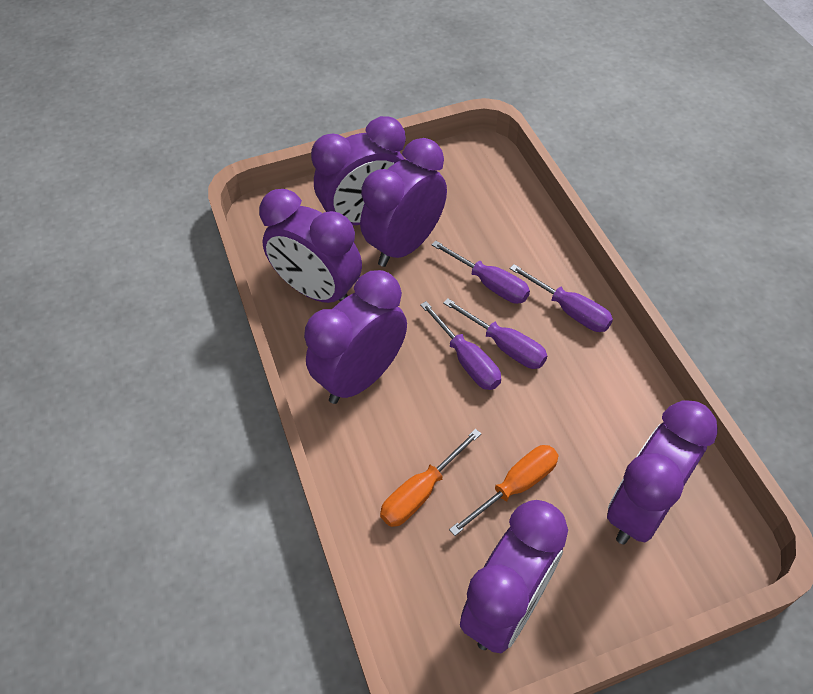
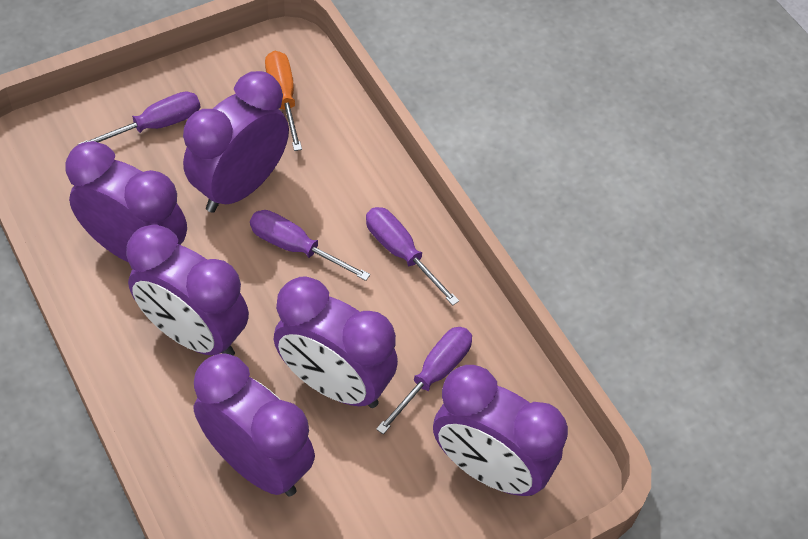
orange screwdriver: 2 -> 1

